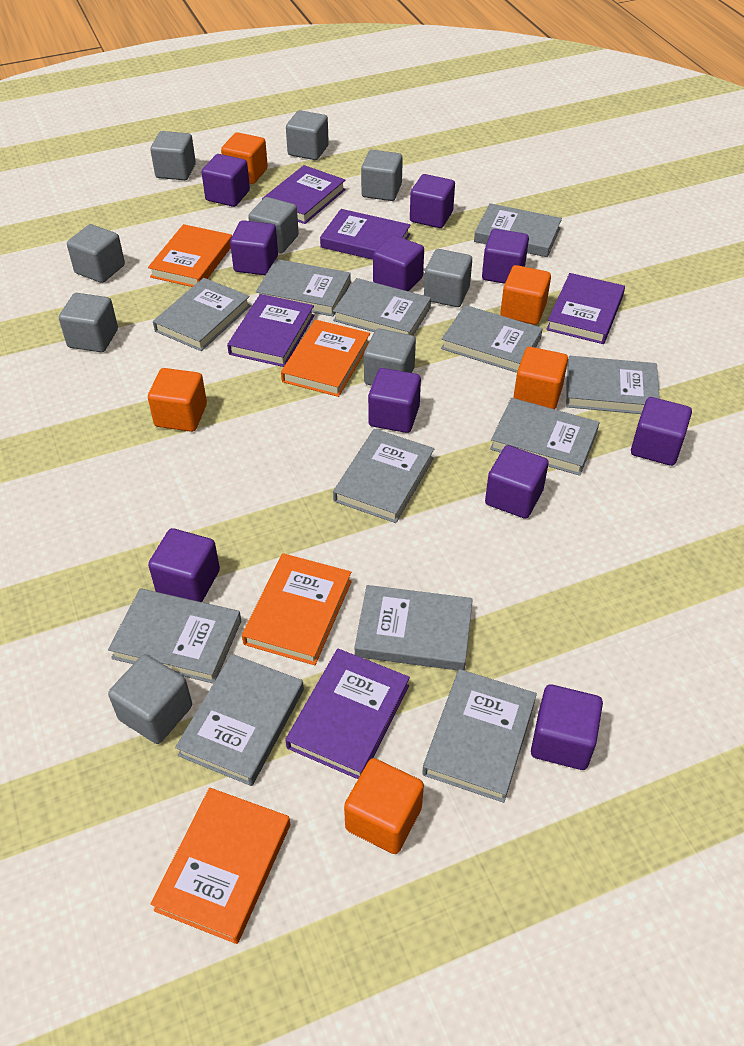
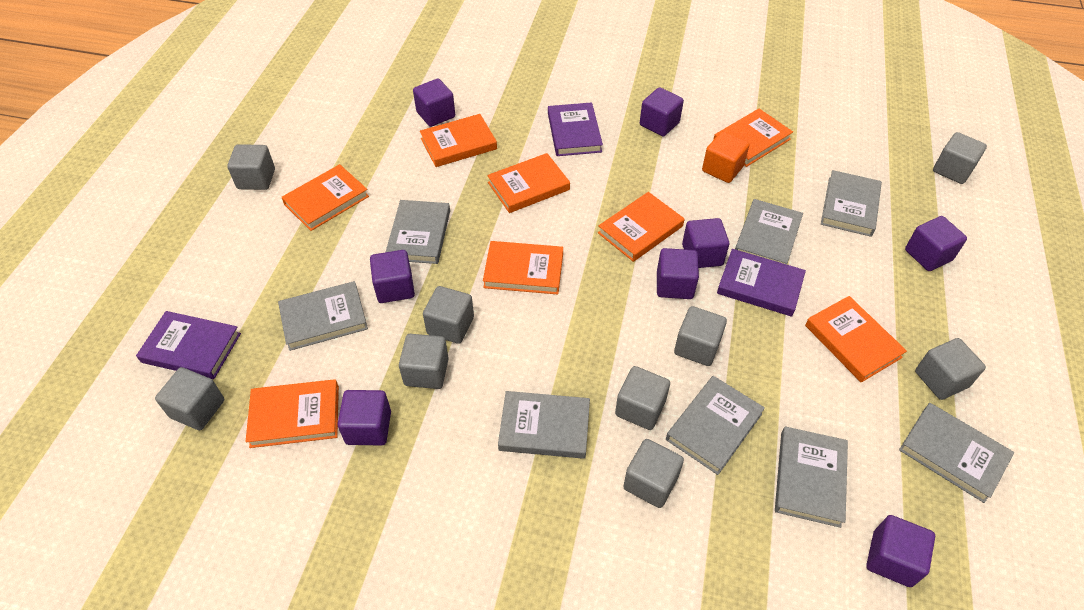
grey book: 12 -> 8
orange book: 4 -> 8
orange cube: 5 -> 1
purple book: 5 -> 3
purple cube: 10 -> 8

